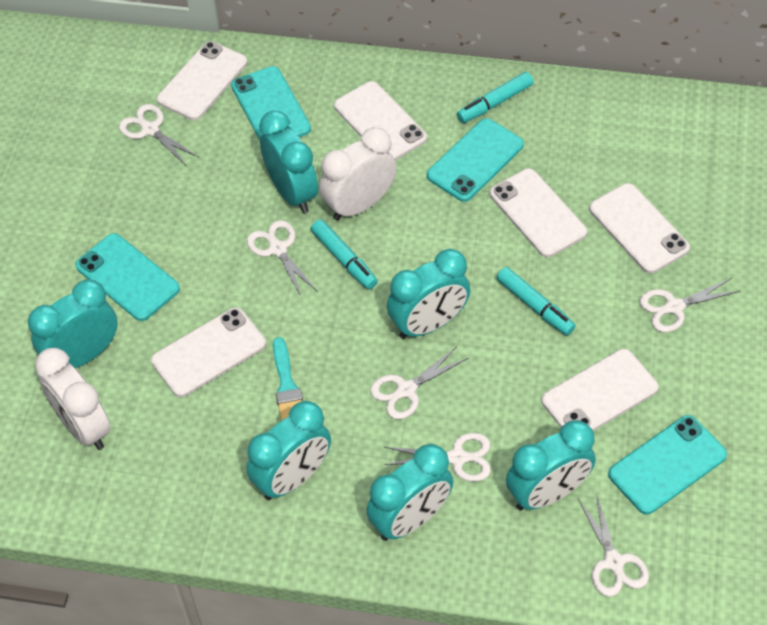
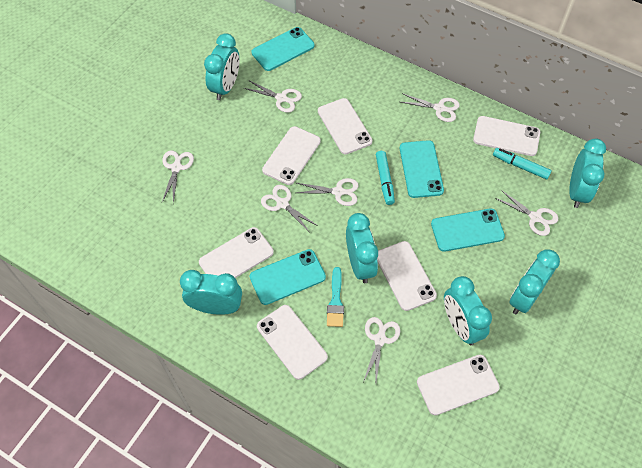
turquoise marker: 3 -> 2
white clock: 2 -> 0
white phone: 6 -> 7
white scissors: 6 -> 7

